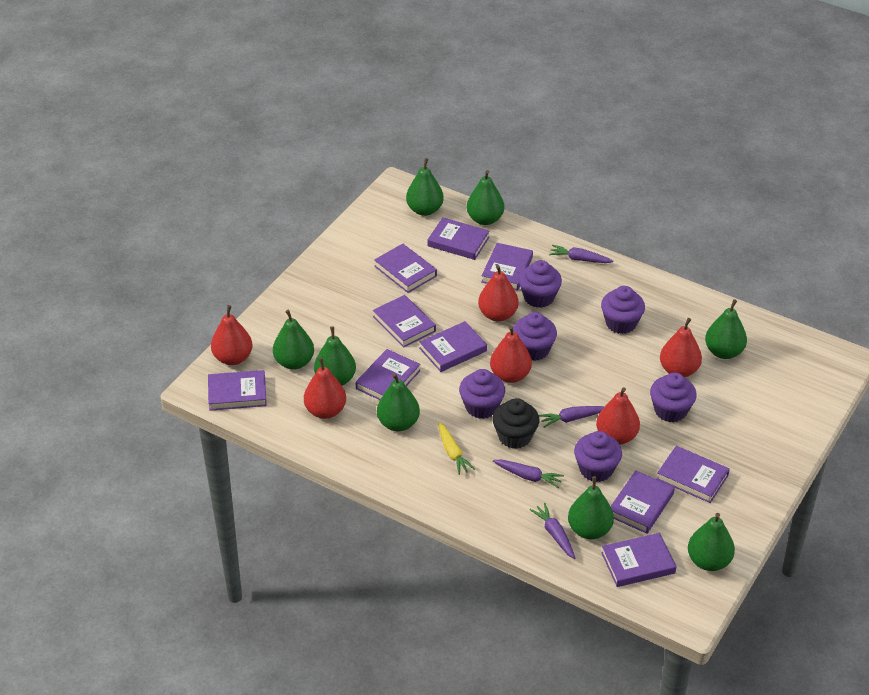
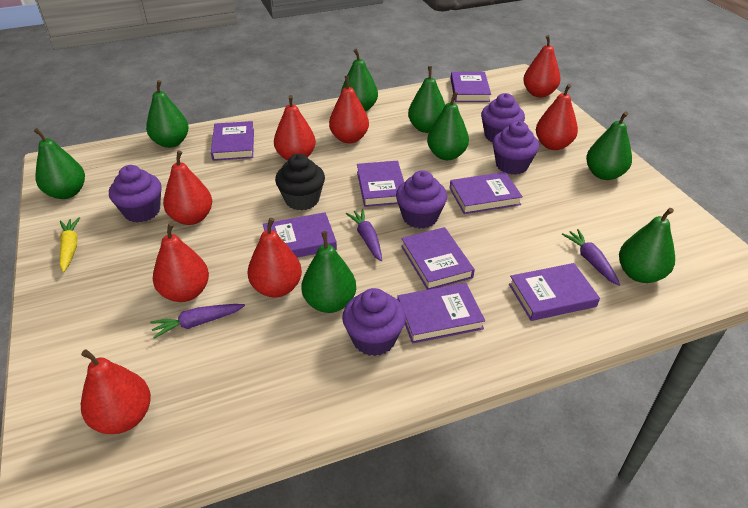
purple book: 10 -> 8
purple carrot: 4 -> 3
purple cupcake: 6 -> 5
red pear: 6 -> 8

